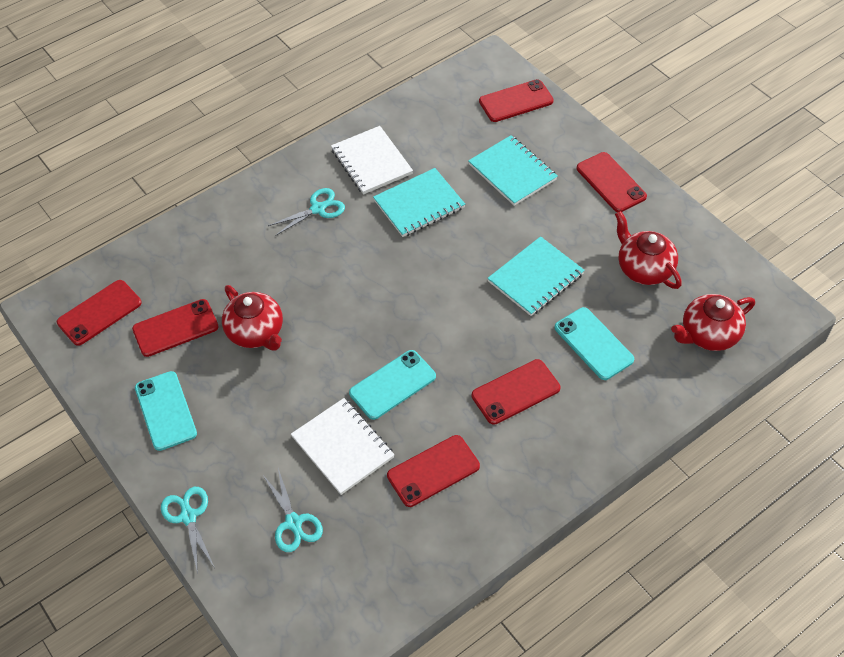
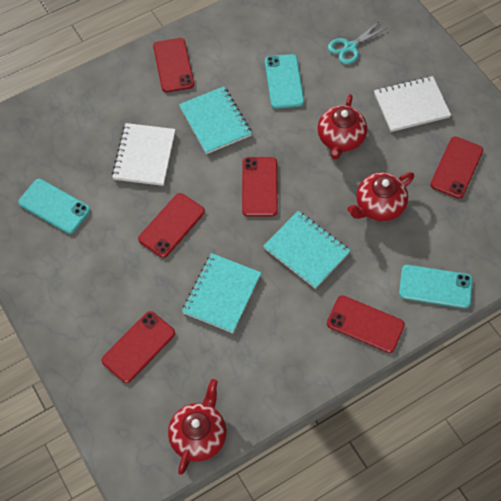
turquoise scissors: 3 -> 1

